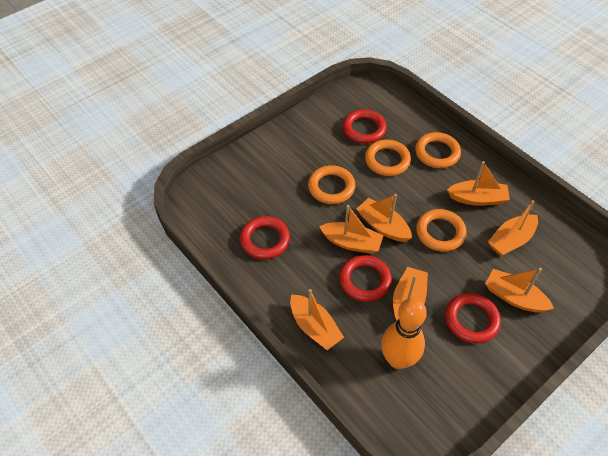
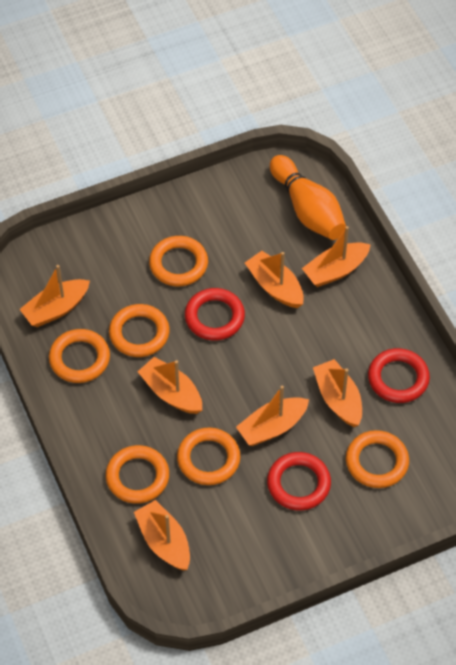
orange ring: 4 -> 6
red ring: 4 -> 3

